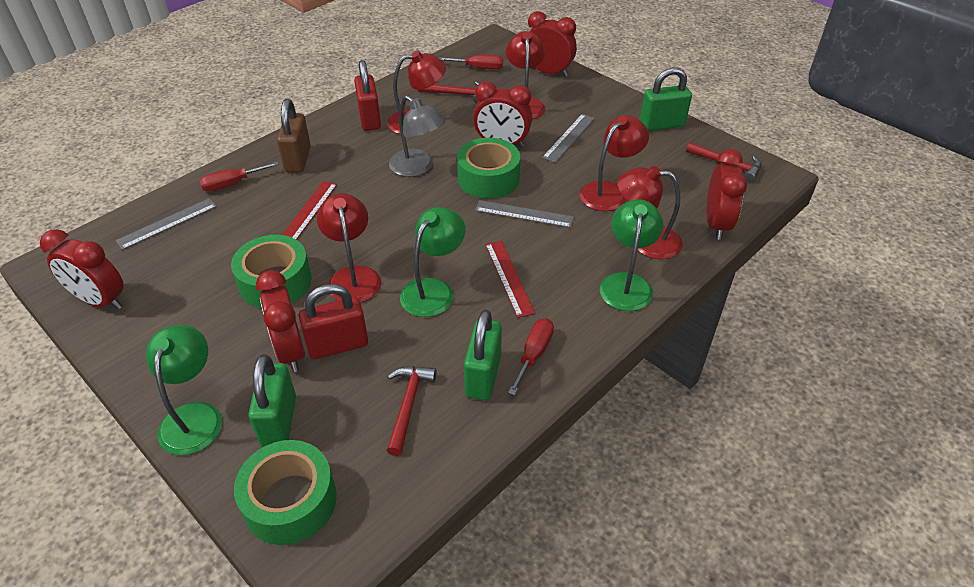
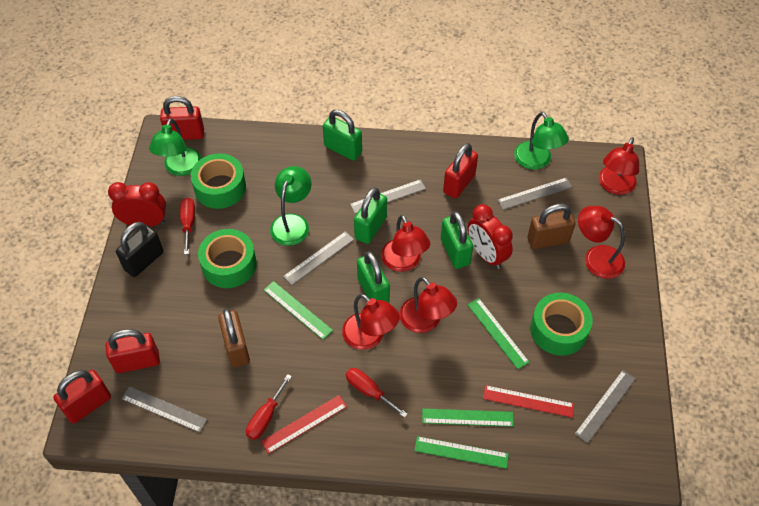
black padlock: 0 -> 1
brown padlock: 1 -> 2
green padlock: 3 -> 4
green ruler: 0 -> 4
grey lamp: 1 -> 0
grey ruler: 3 -> 5
red clock: 5 -> 2
red hammer: 3 -> 0
red padlock: 2 -> 4

